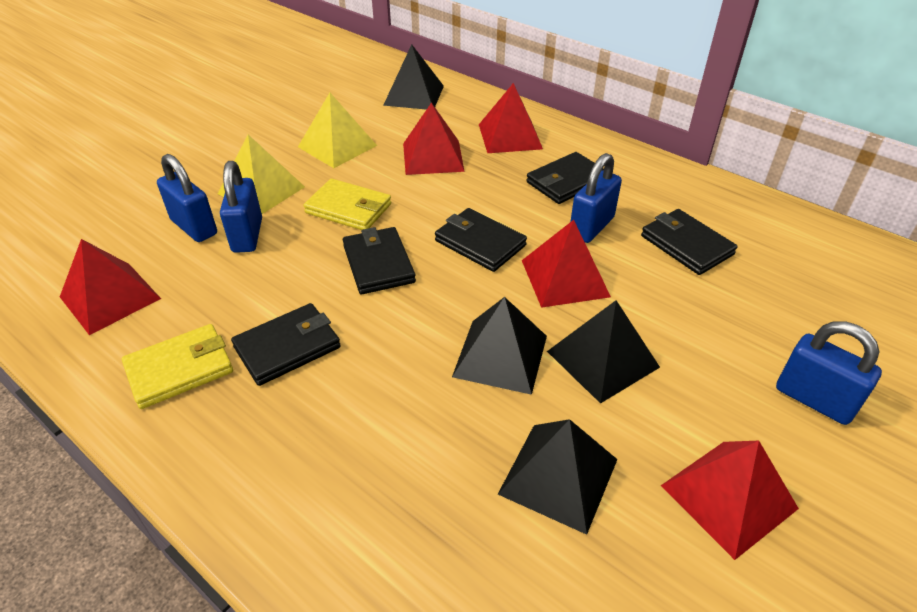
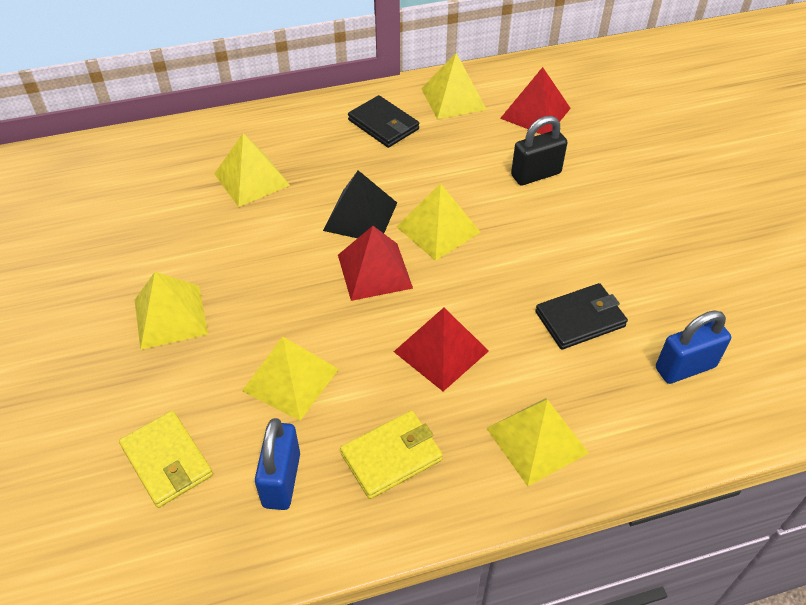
black padlock: 0 -> 1
black pyramid: 4 -> 1
black wallet: 5 -> 2
blue padlock: 4 -> 2
red pyramid: 5 -> 3
yellow pyramid: 2 -> 6

